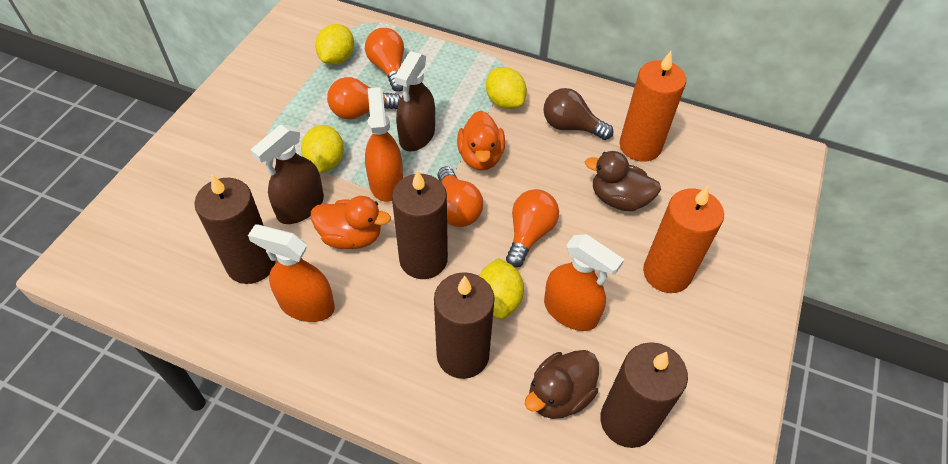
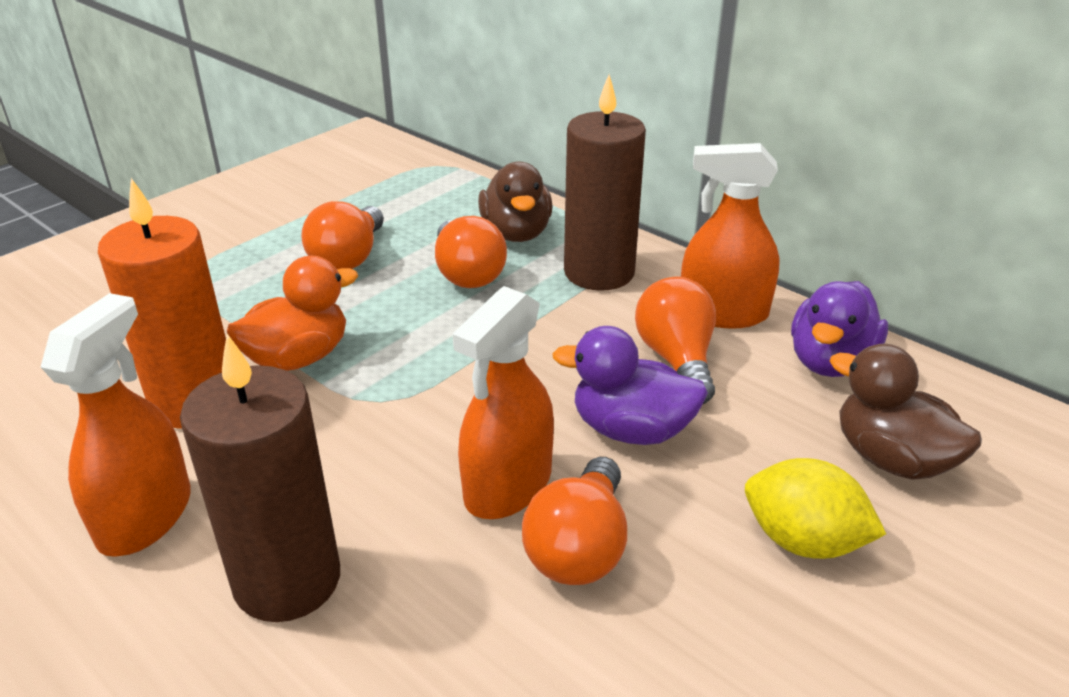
brown candle: 4 -> 2
brown light bulb: 1 -> 0
brown spray bottle: 2 -> 0
orange candle: 2 -> 1
orange duck: 2 -> 1
purple duck: 0 -> 2
yellow lemon: 4 -> 1

